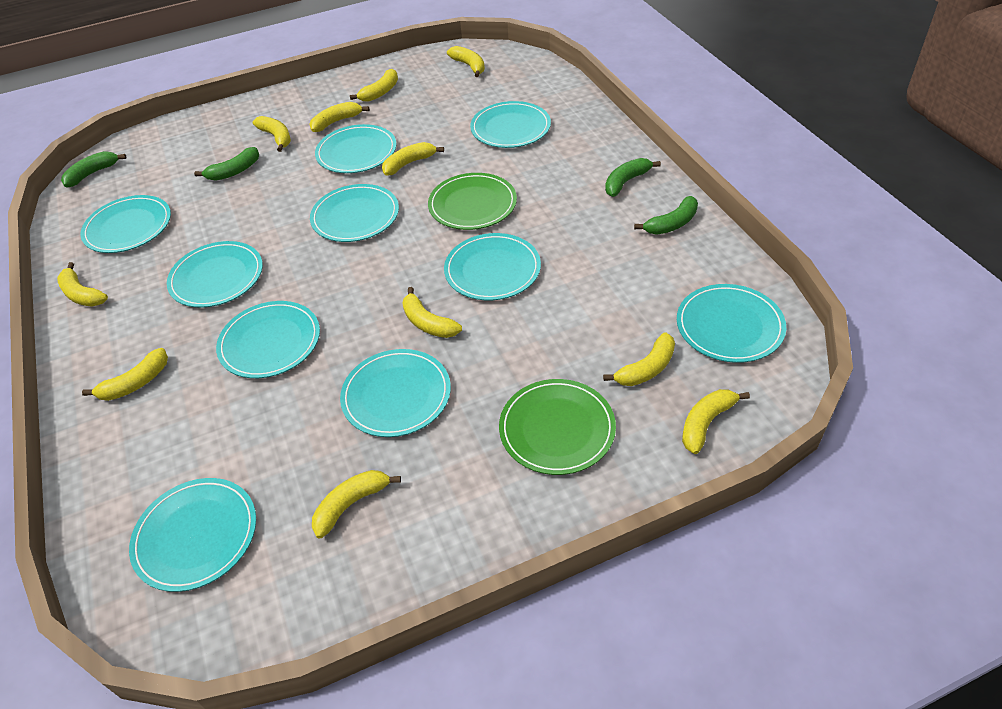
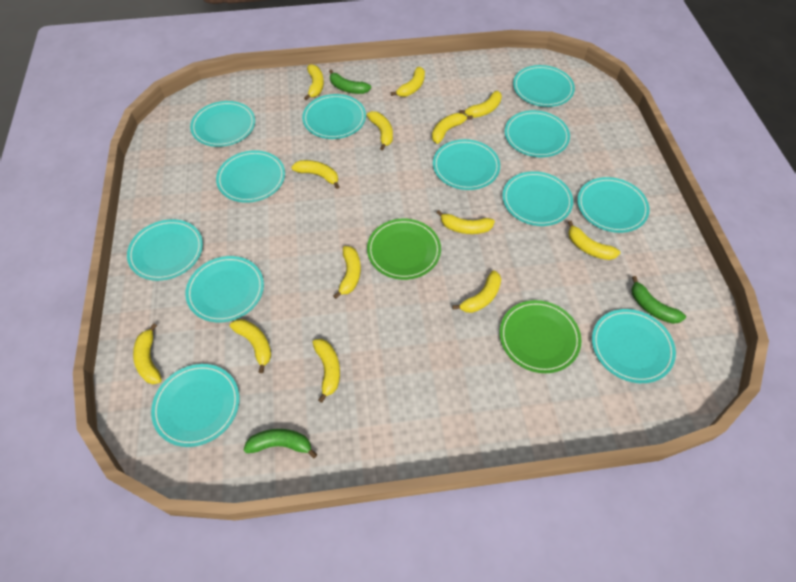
green banana: 4 -> 3
turquoise plate: 10 -> 12
yellow banana: 11 -> 13

